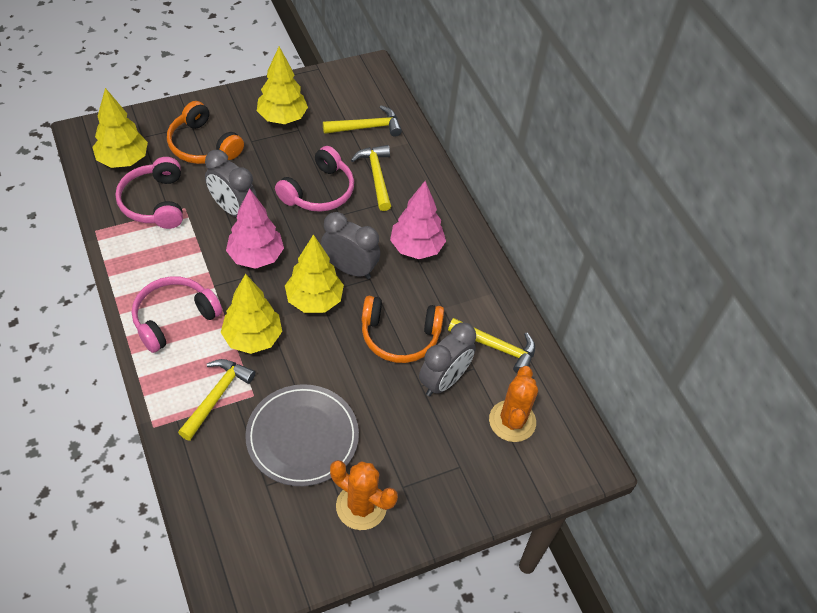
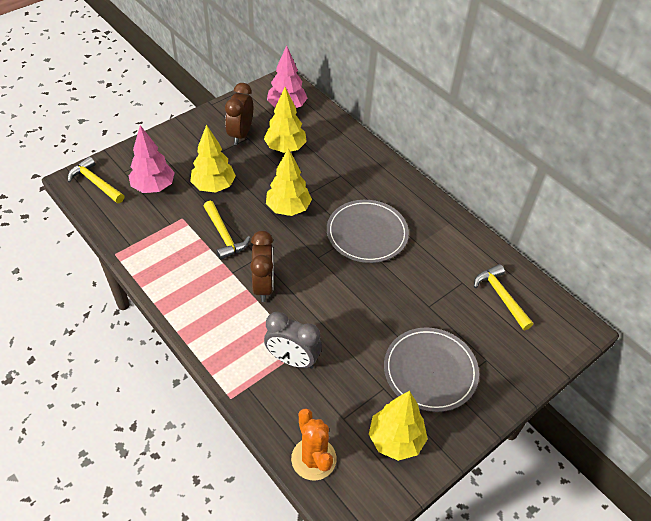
brown clock: 0 -> 2
grey clock: 3 -> 1
grey plate: 1 -> 2
orange cactus: 2 -> 1
orange headphones: 2 -> 0
pink headphones: 3 -> 0
yellow hammer: 4 -> 3

